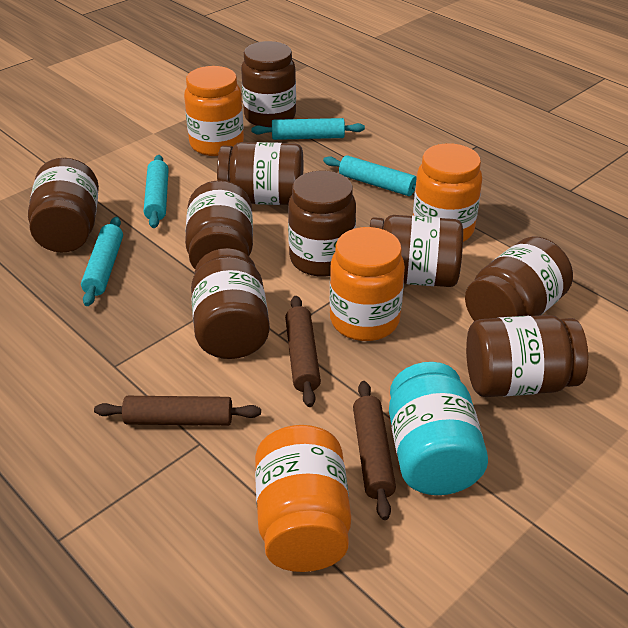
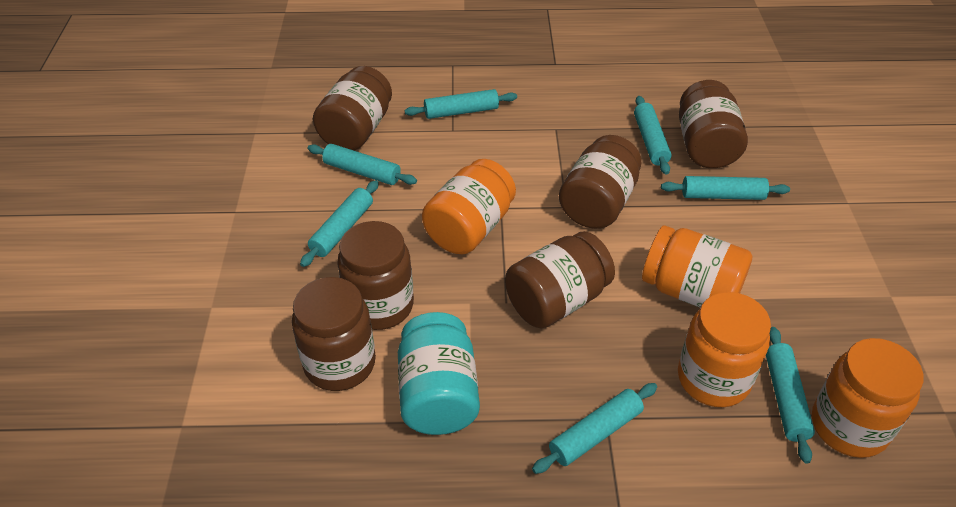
brown jar: 9 -> 6
brown rolling pin: 3 -> 0
turquoise rolling pin: 4 -> 7

